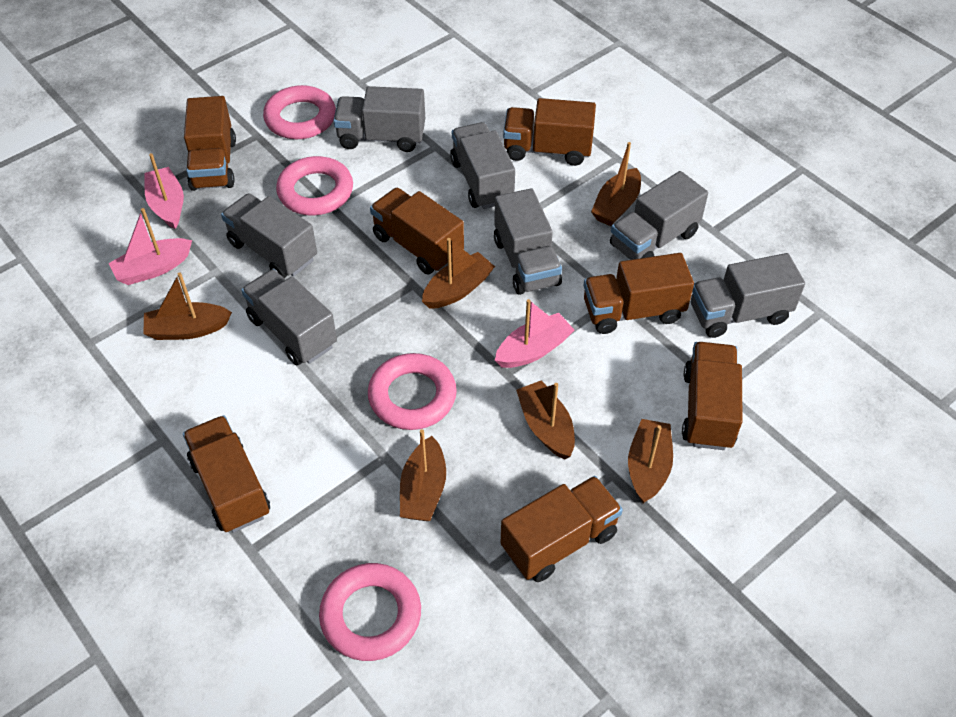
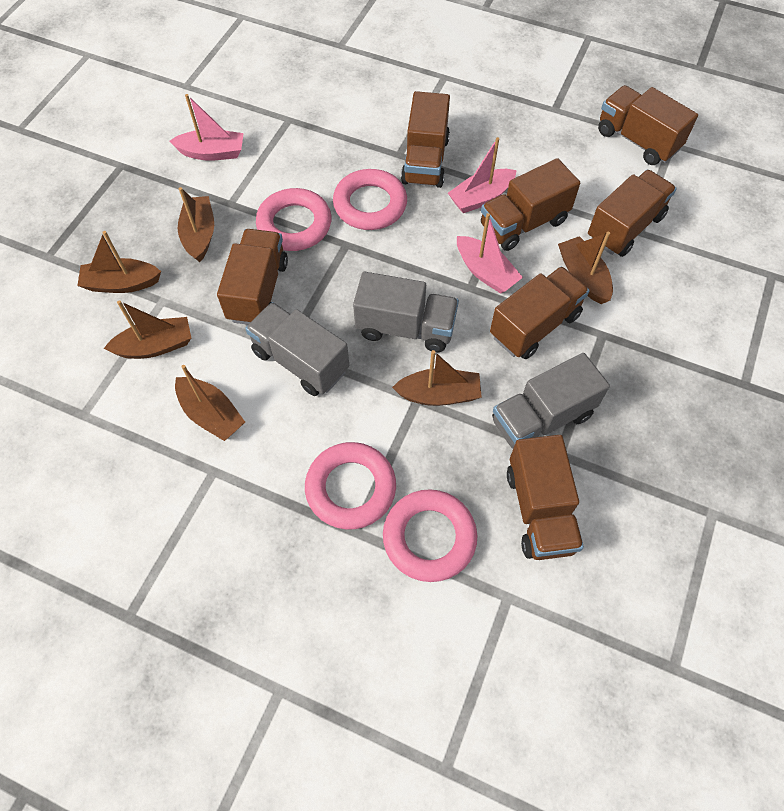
grey truck: 7 -> 3

